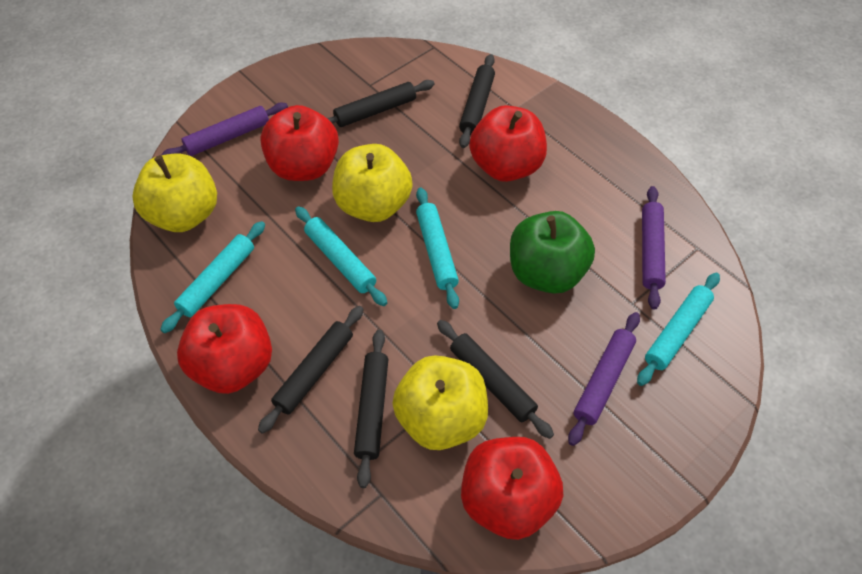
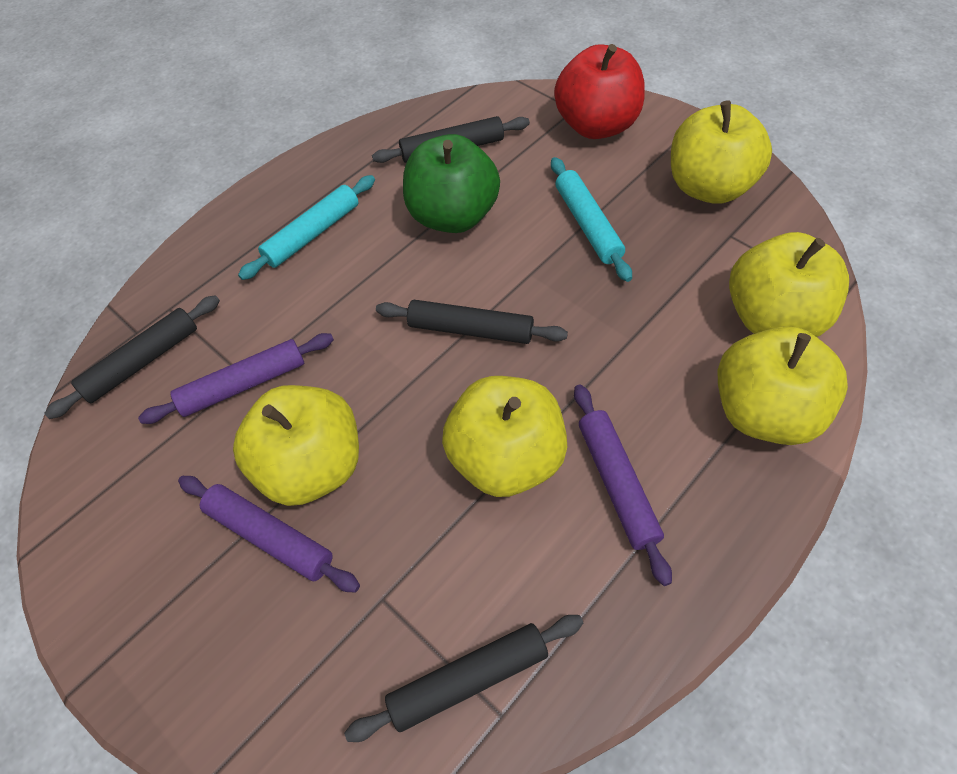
black rolling pin: 5 -> 4
red apple: 4 -> 1
turquoise rolling pin: 4 -> 2
yellow apple: 3 -> 5

